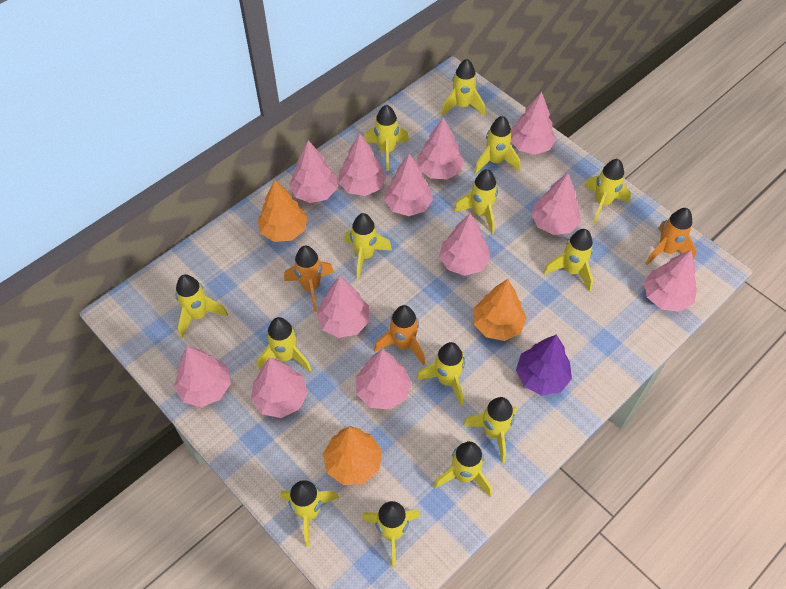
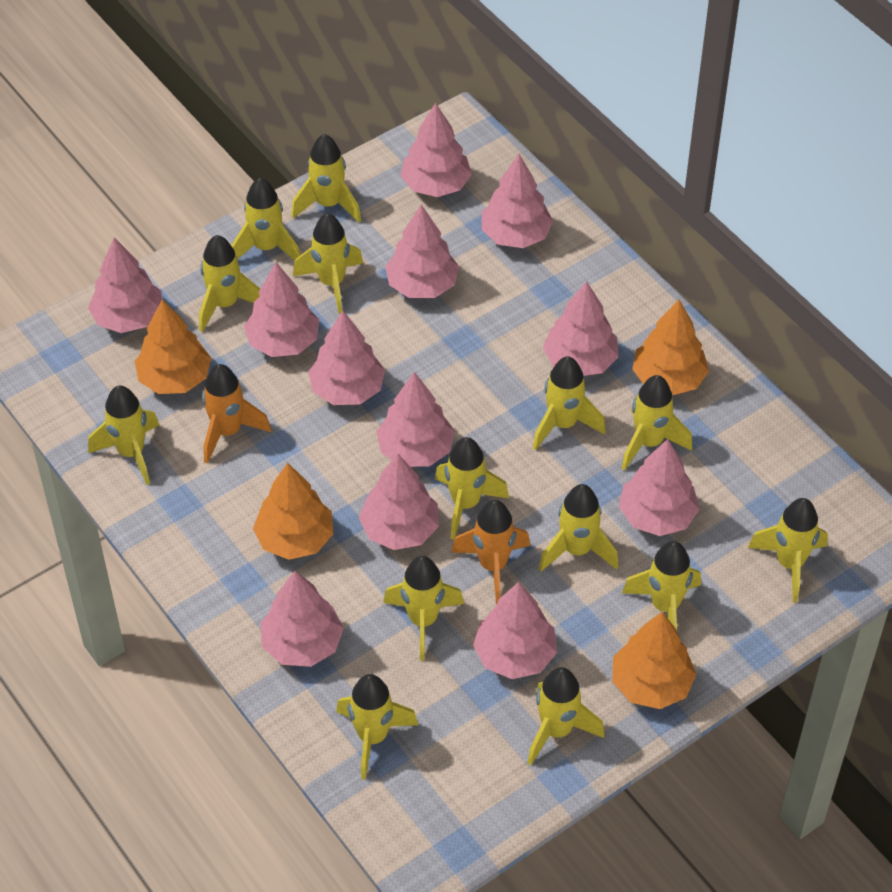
orange rocket: 3 -> 2
orange tree: 3 -> 4
purple tree: 1 -> 0

